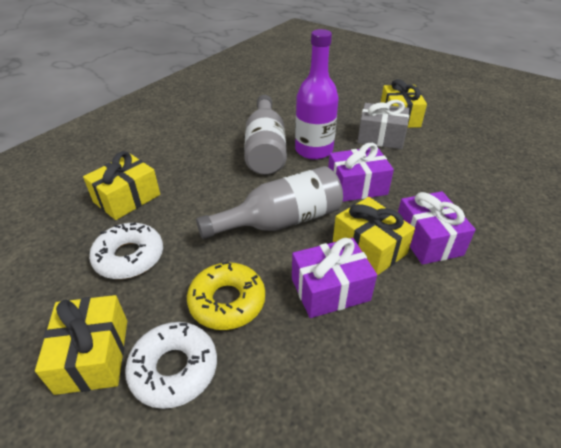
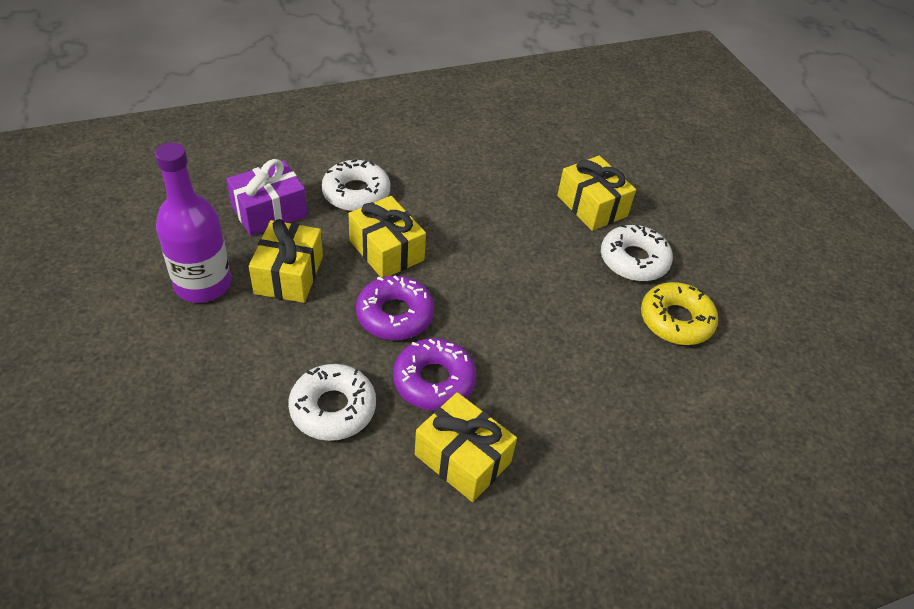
grey bottle: 2 -> 0
grey gift: 1 -> 0
purple donut: 0 -> 2
purple gift: 3 -> 1
white donut: 2 -> 3

